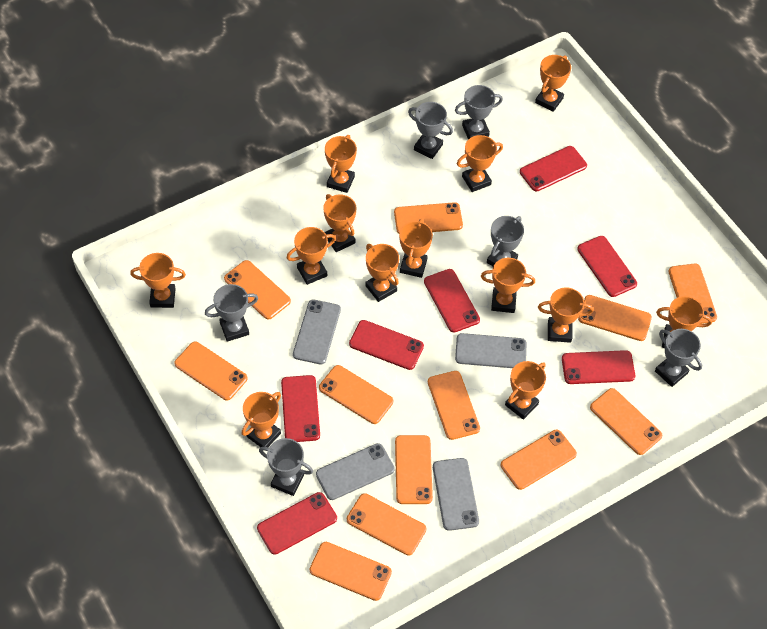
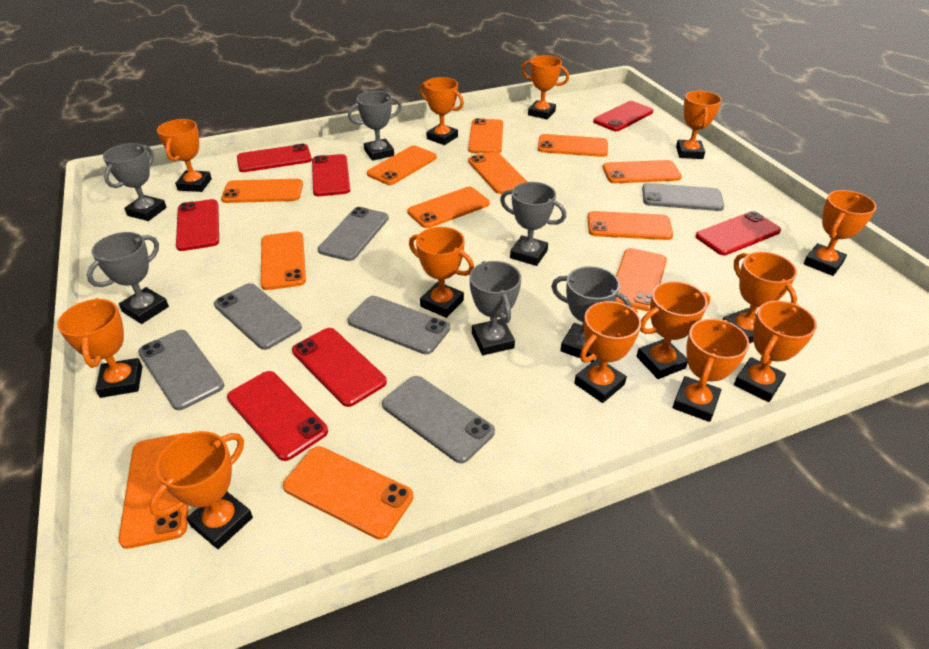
grey phone: 4 -> 6

